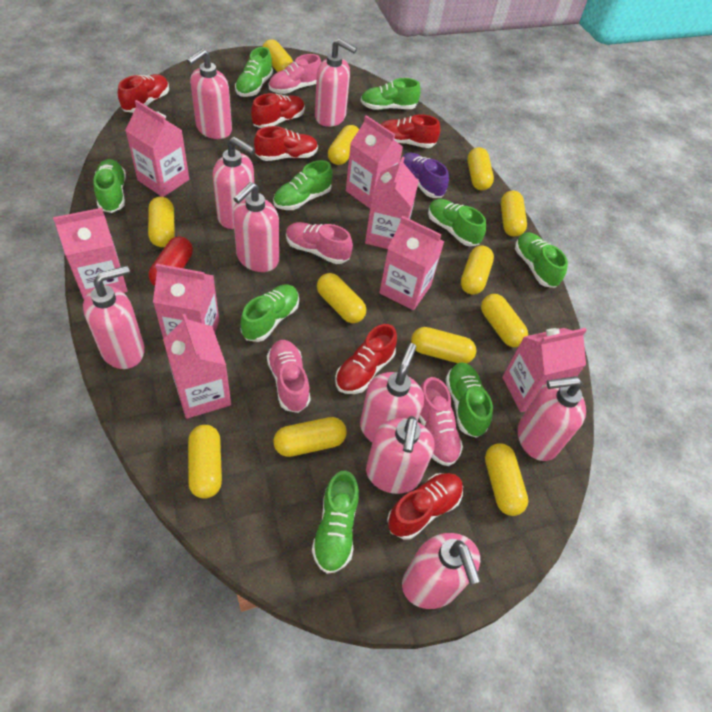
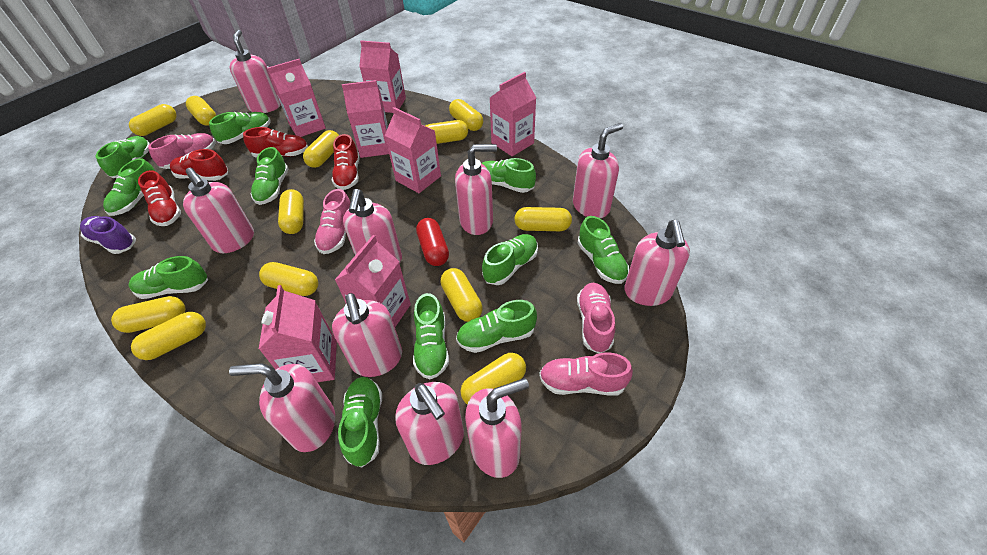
green shoe: 9 -> 11
pink carton: 8 -> 7
pink soap dispenser: 9 -> 10
red shoe: 6 -> 4

